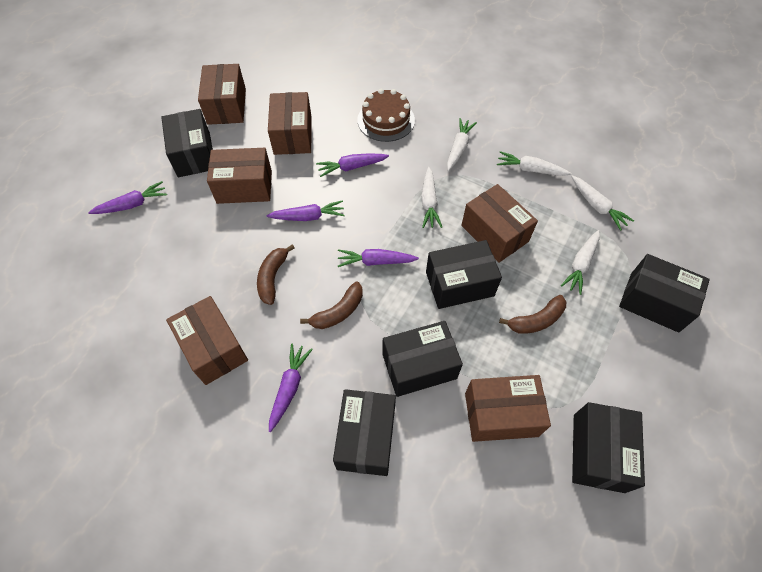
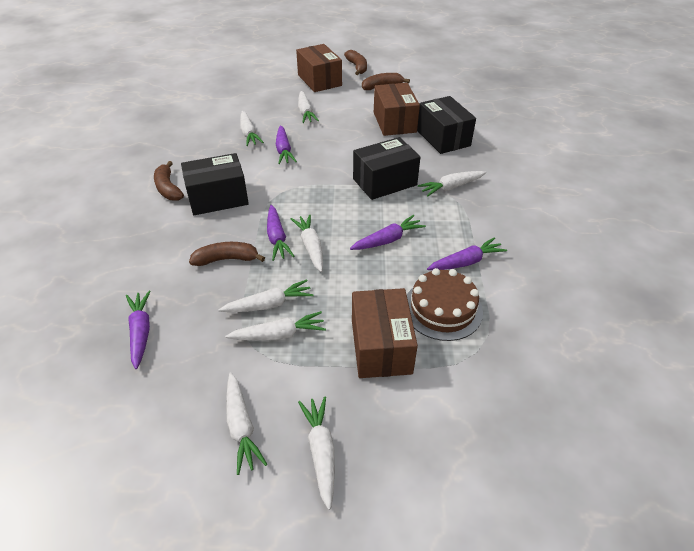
black box: 6 -> 3
brown banana: 3 -> 4
brown box: 6 -> 3
white carrot: 5 -> 8

